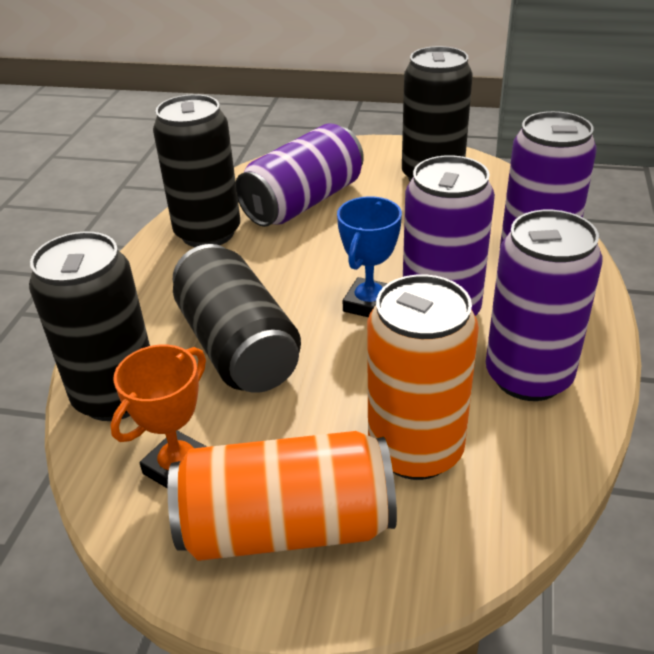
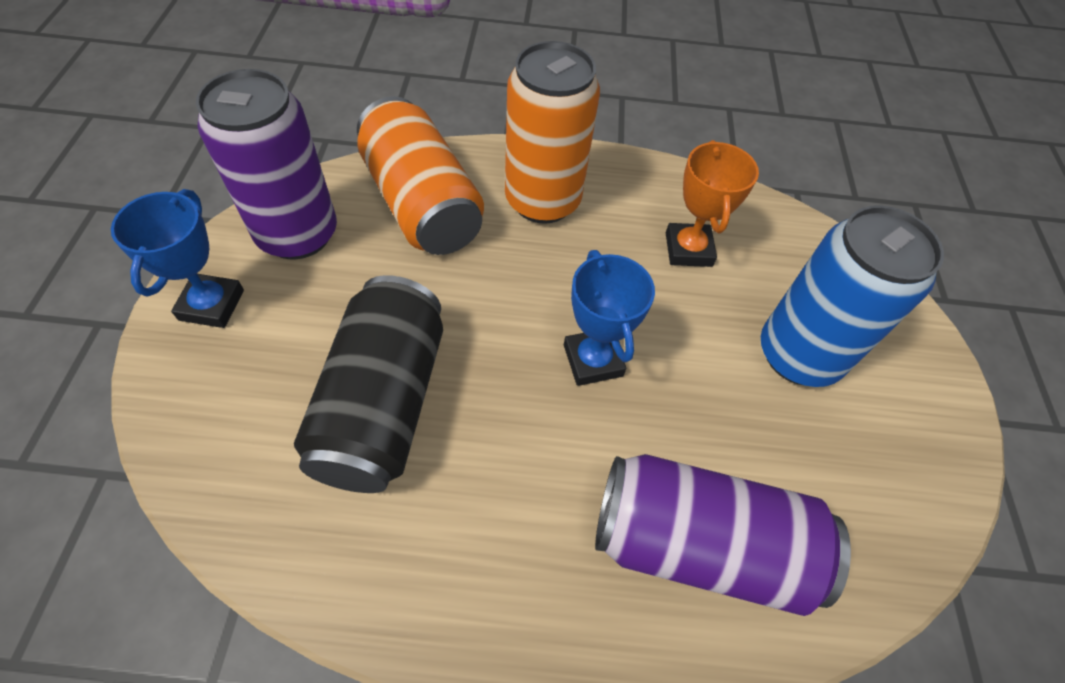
black can: 4 -> 1
blue can: 0 -> 1
blue trophy: 1 -> 2
purple can: 4 -> 2

